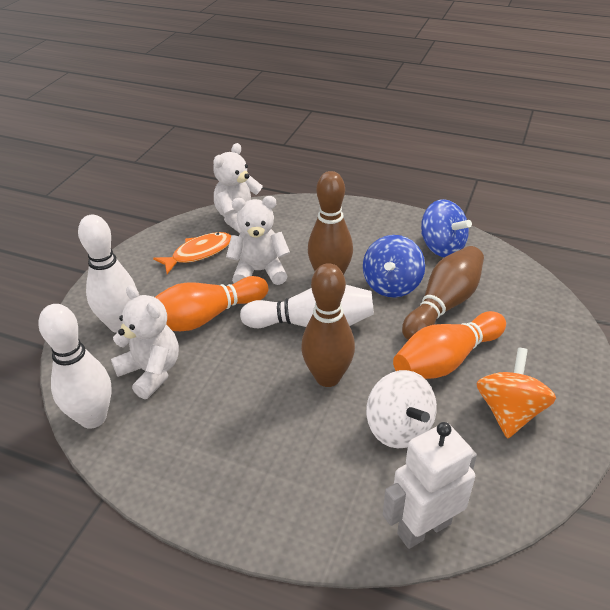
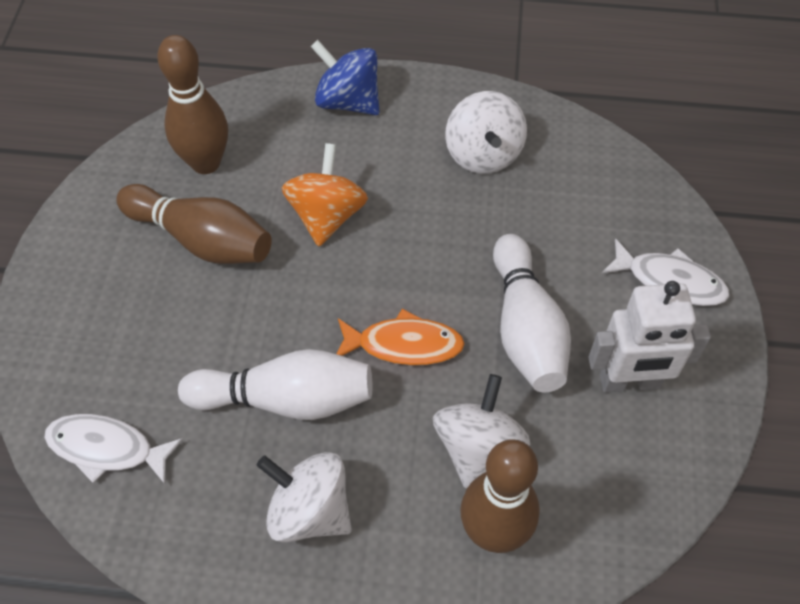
blue spinning top: 2 -> 1
orange bowling pin: 2 -> 0
white bowling pin: 3 -> 2
white fish: 0 -> 2
white spinning top: 1 -> 3
white teddy bear: 3 -> 0

